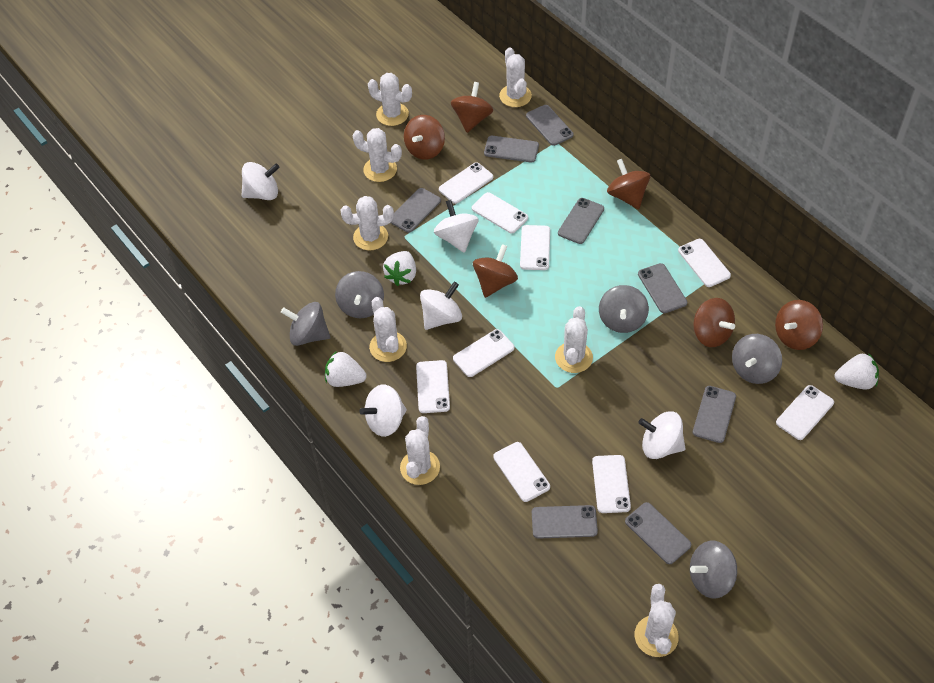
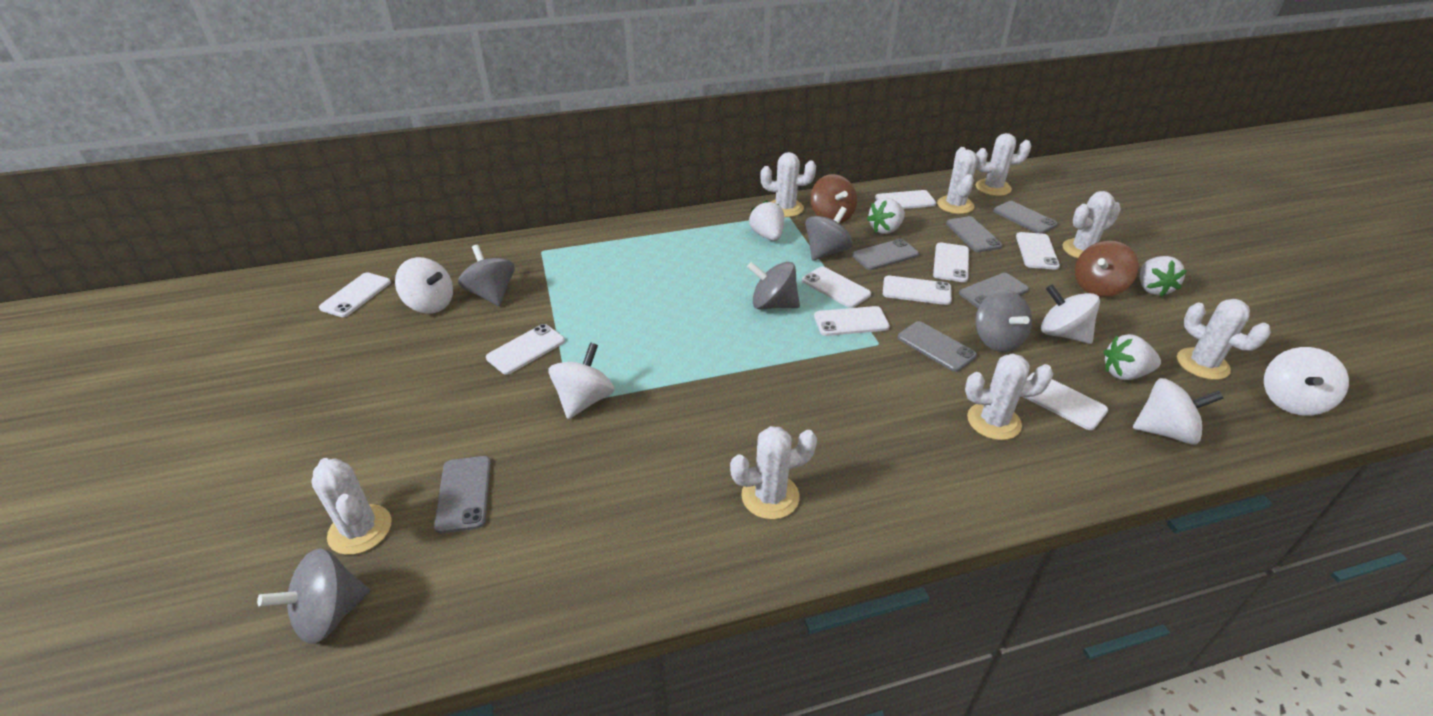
brown spinning top: 6 -> 2
grey phone: 8 -> 6
white strawberry: 3 -> 4

